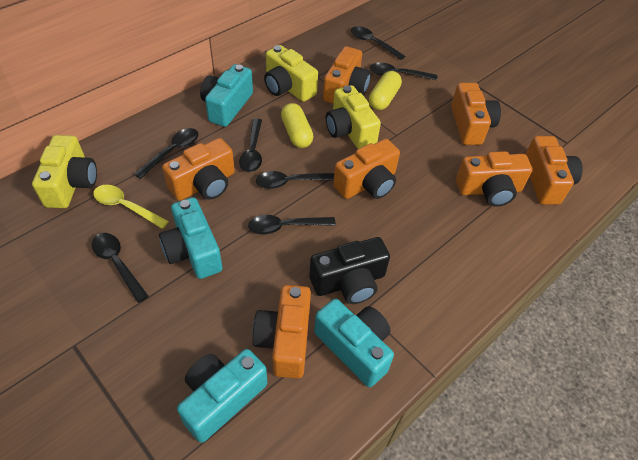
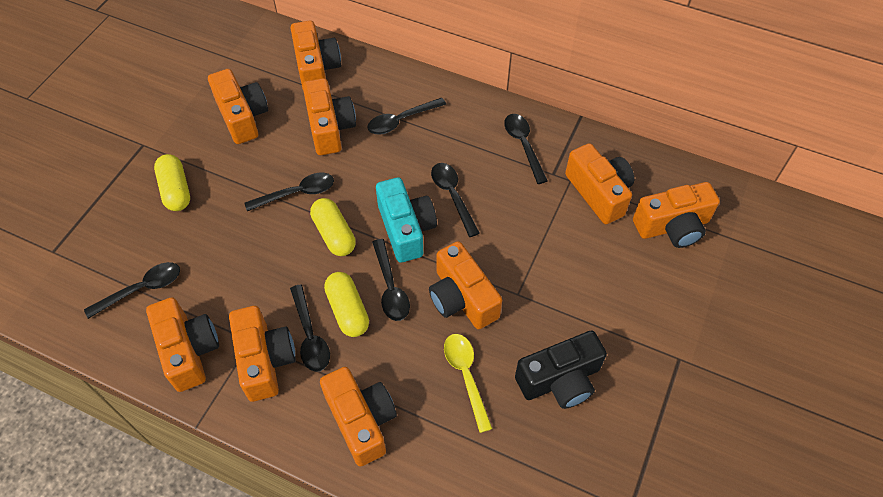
orange camera: 7 -> 9
turquoise camera: 4 -> 1
yellow camera: 3 -> 0
yellow capsule: 2 -> 3

